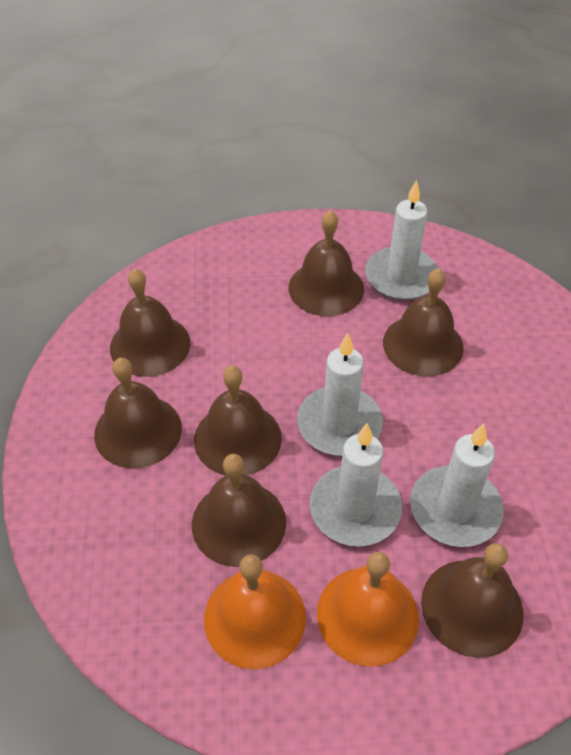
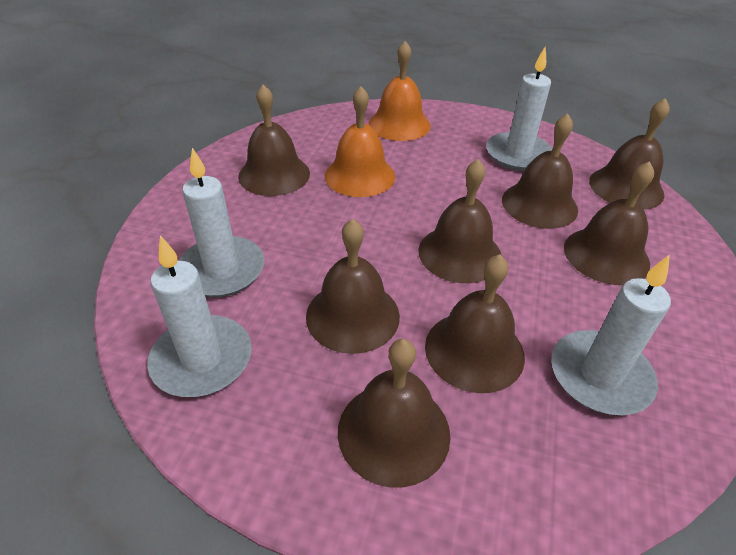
brown bell: 7 -> 8

